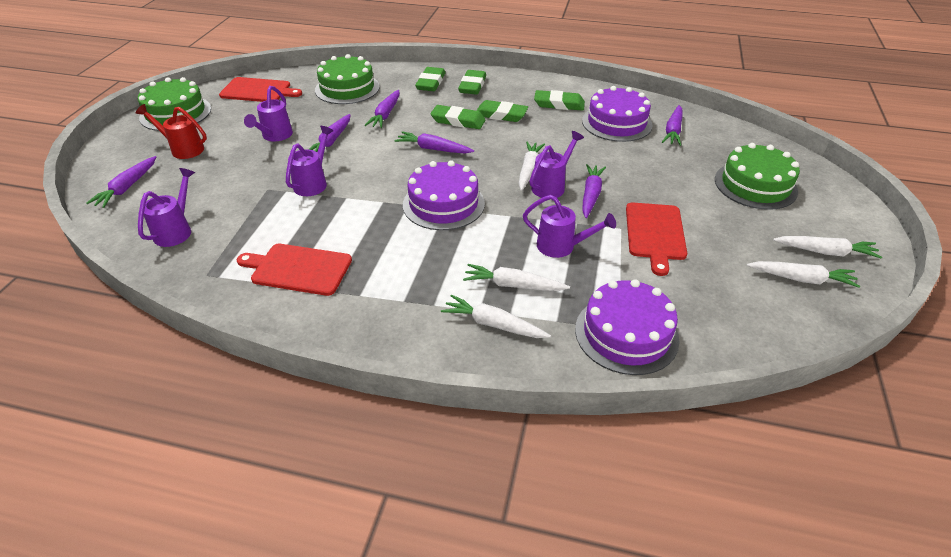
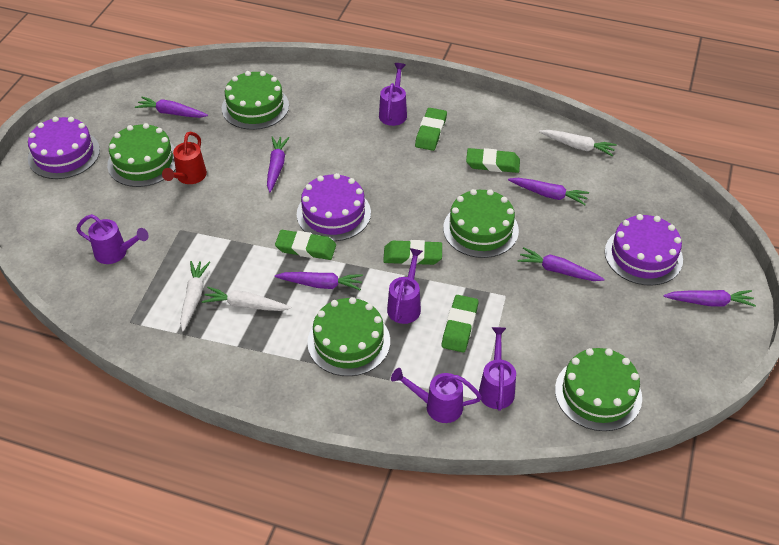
green cake: 3 -> 5
red cutting board: 3 -> 0
white carrot: 5 -> 3

